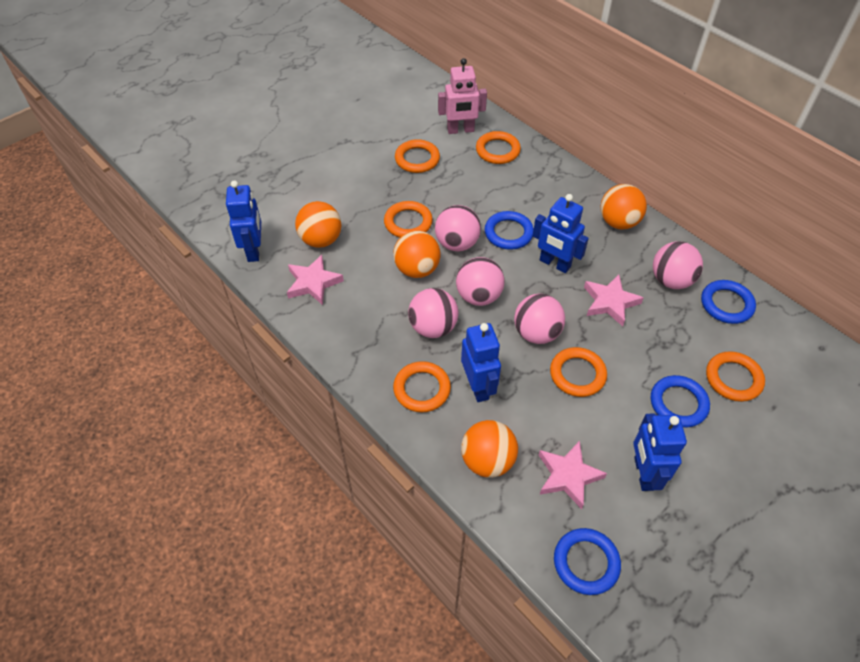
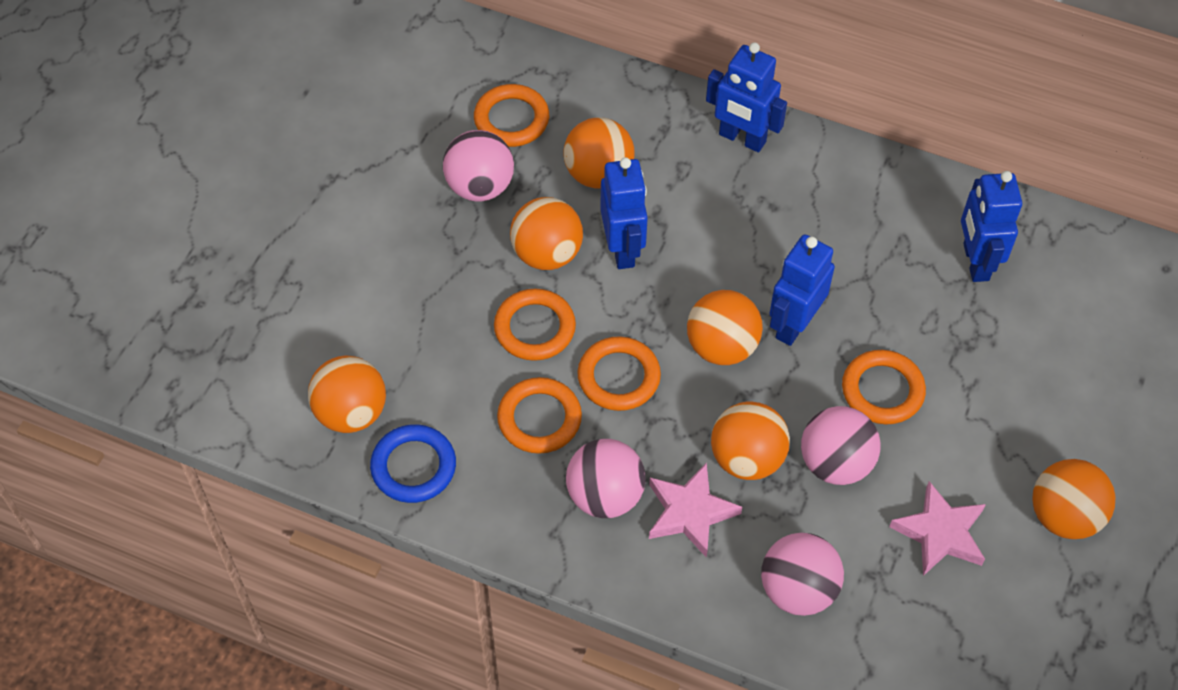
blue ring: 4 -> 1
orange ball: 4 -> 6
orange ring: 6 -> 5
pink ball: 5 -> 4
pink robot: 1 -> 0
pink star: 3 -> 2

